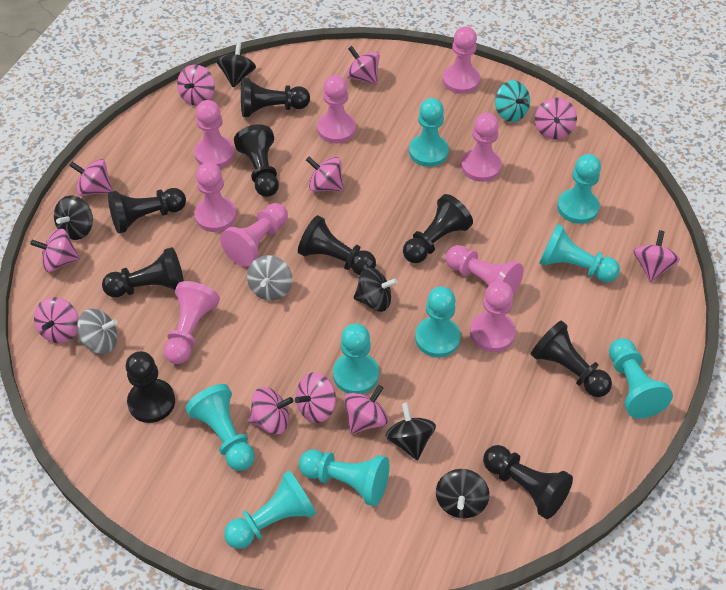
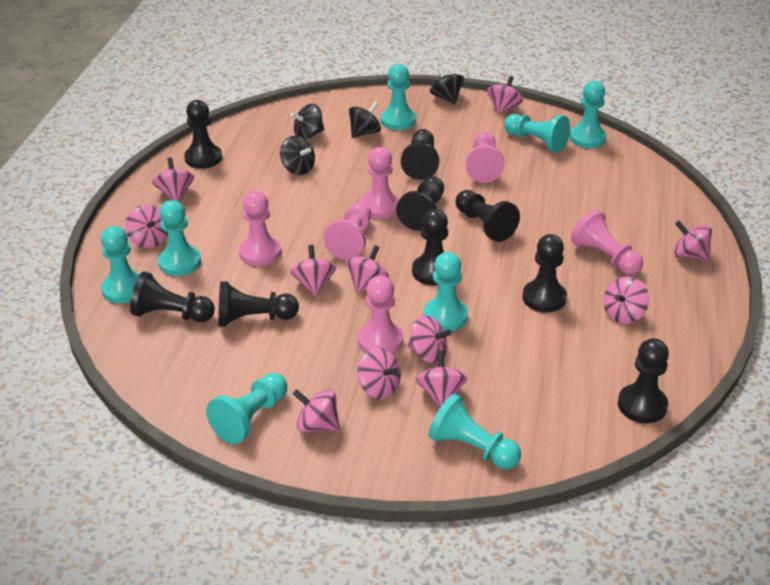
black spinning top: 5 -> 4
grey spinning top: 2 -> 0
pink pawn: 9 -> 6
turquoise pawn: 9 -> 8
turquoise spinning top: 1 -> 0

